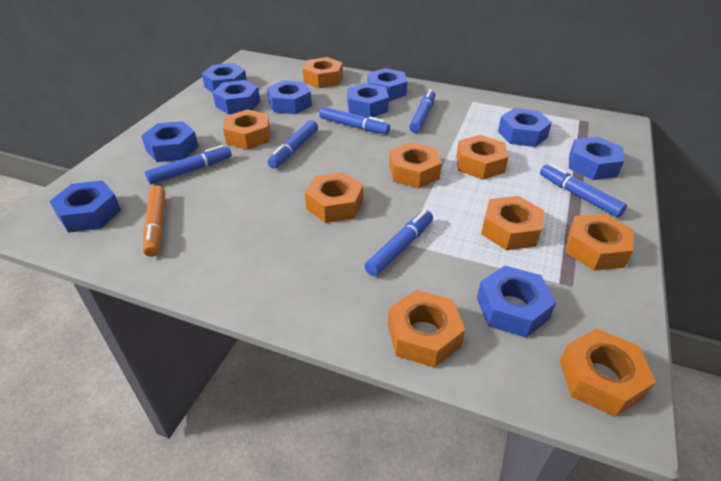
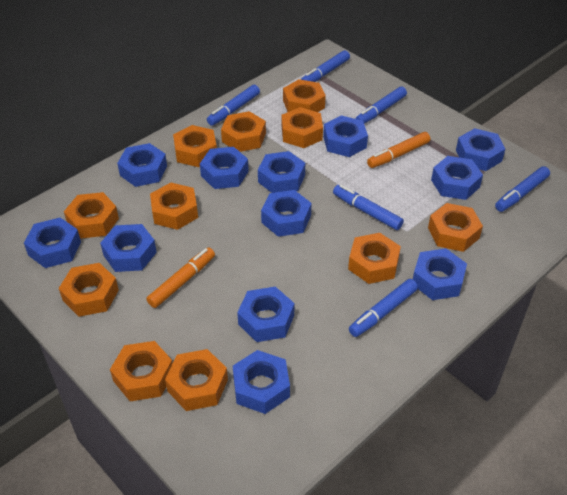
blue nut: 10 -> 12
orange marker: 1 -> 2
orange nut: 9 -> 11

